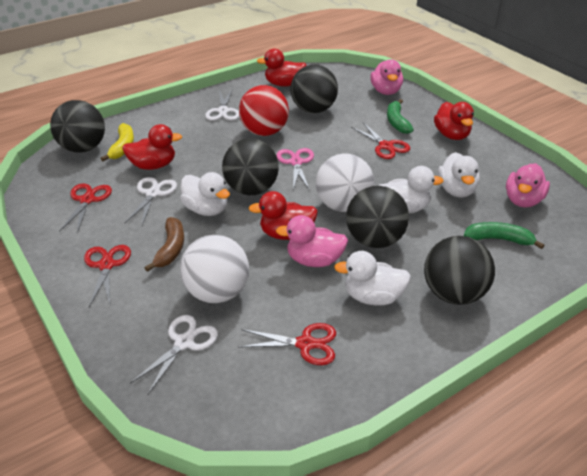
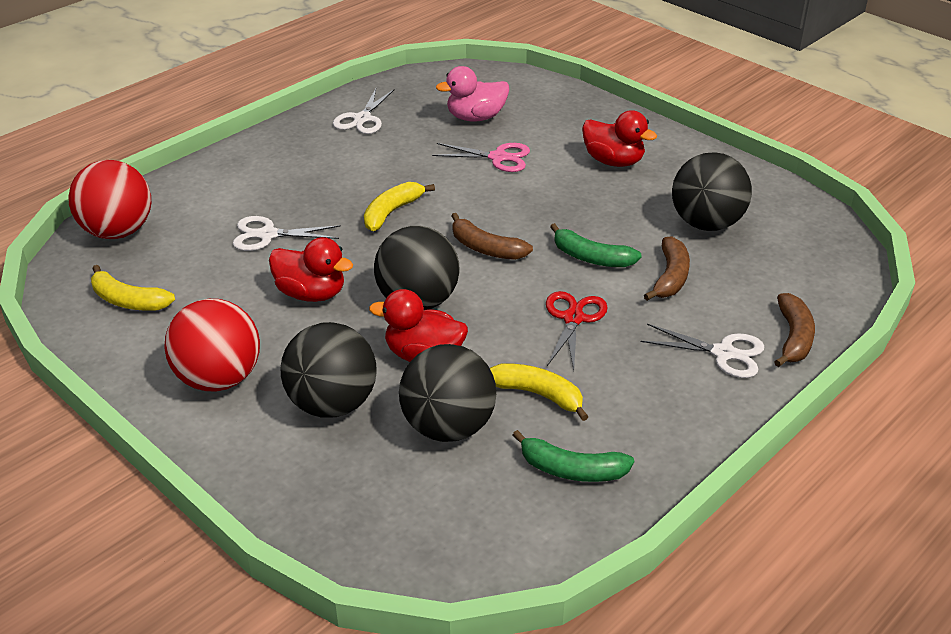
black ball: 5 -> 4
brown banana: 1 -> 3
pink duck: 3 -> 1
red ball: 1 -> 2
red duck: 4 -> 3
red scissors: 4 -> 1
white ball: 2 -> 0
white duck: 4 -> 0
yellow banana: 1 -> 3

